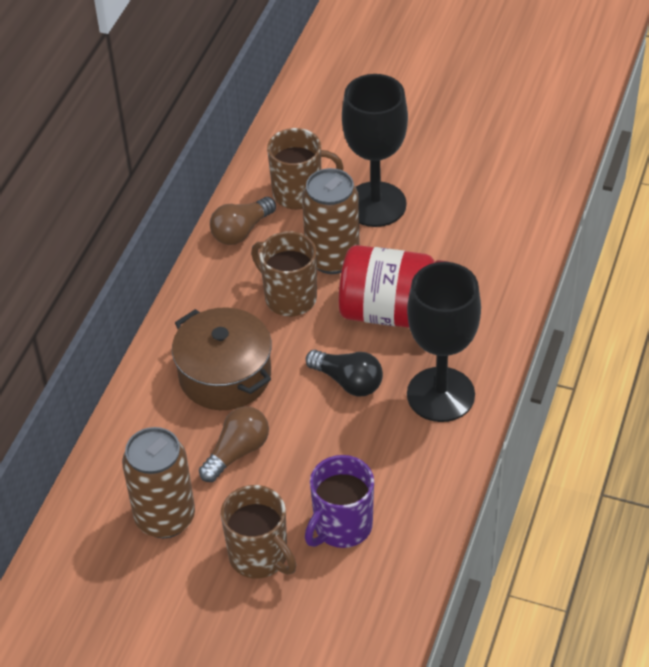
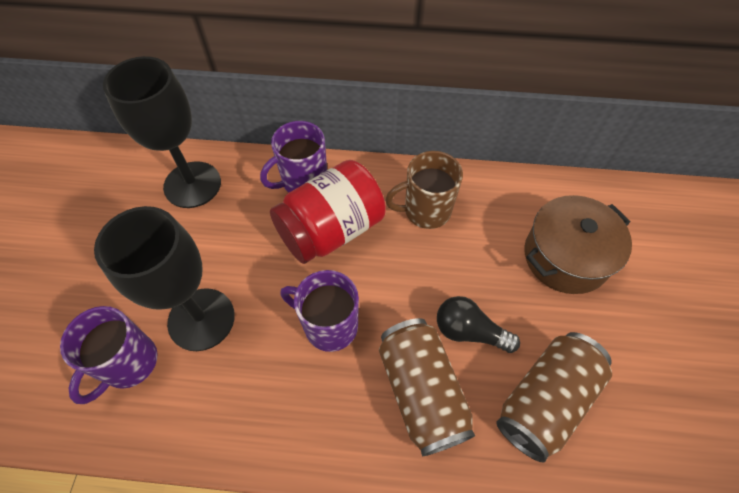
brown light bulb: 2 -> 0
brown mug: 3 -> 1
purple mug: 1 -> 3

